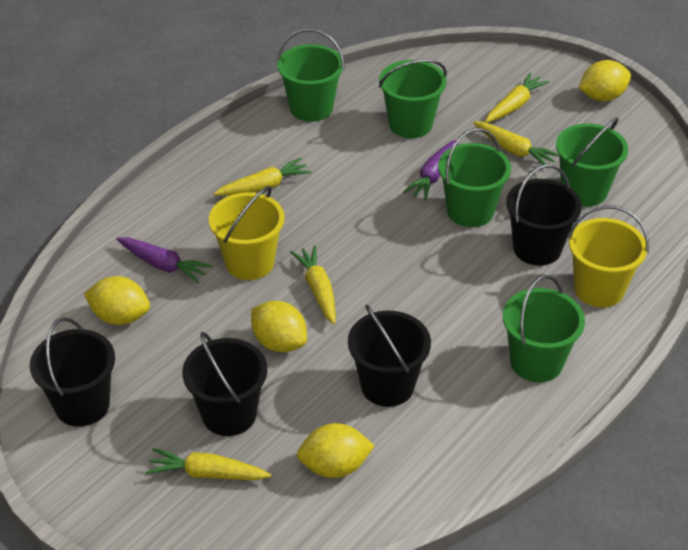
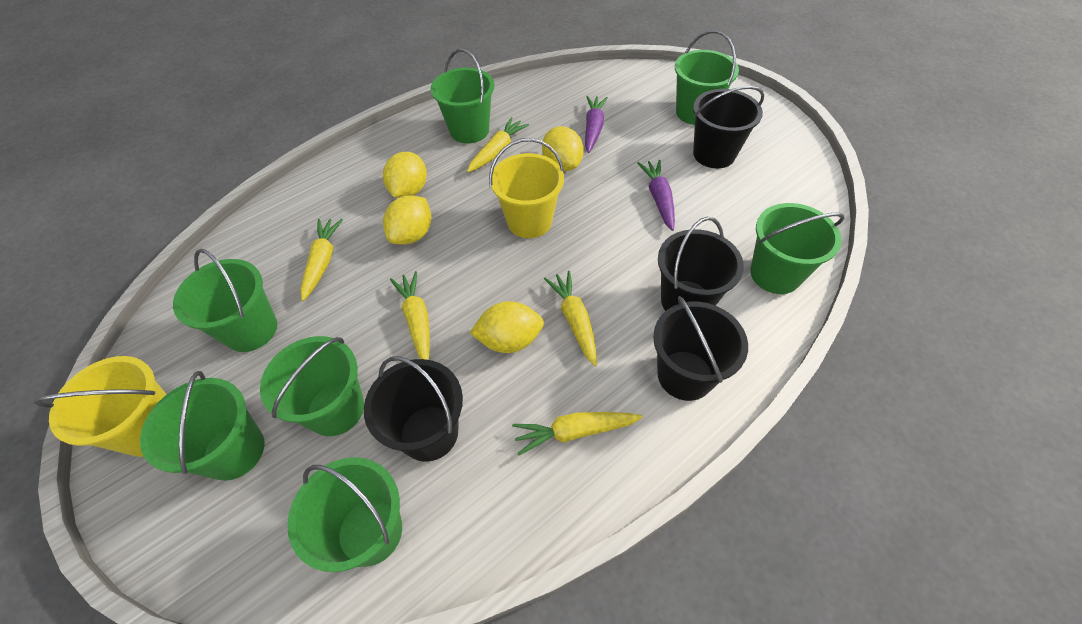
green bucket: 5 -> 7

